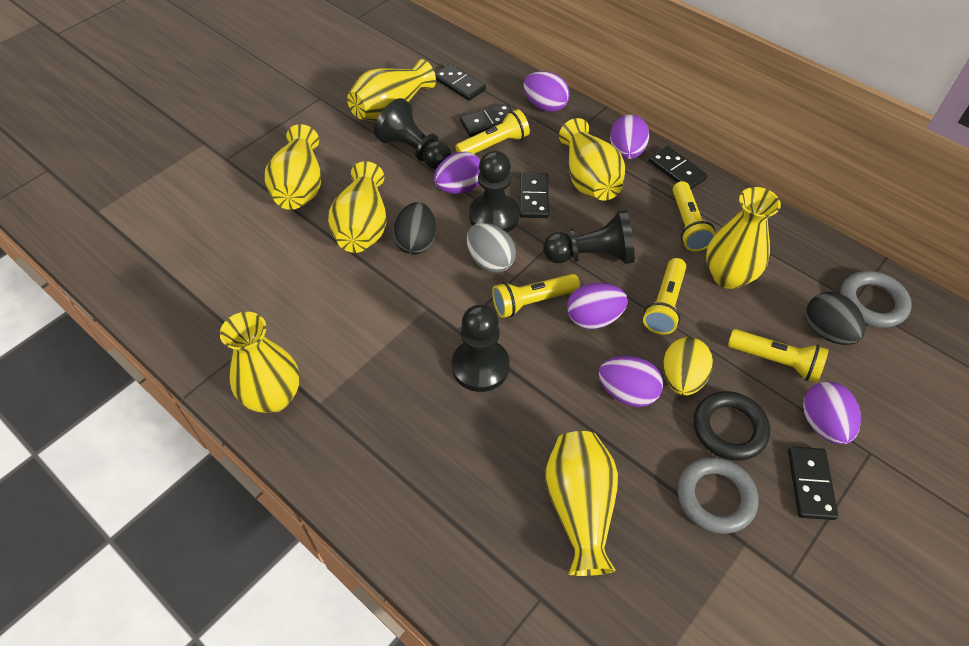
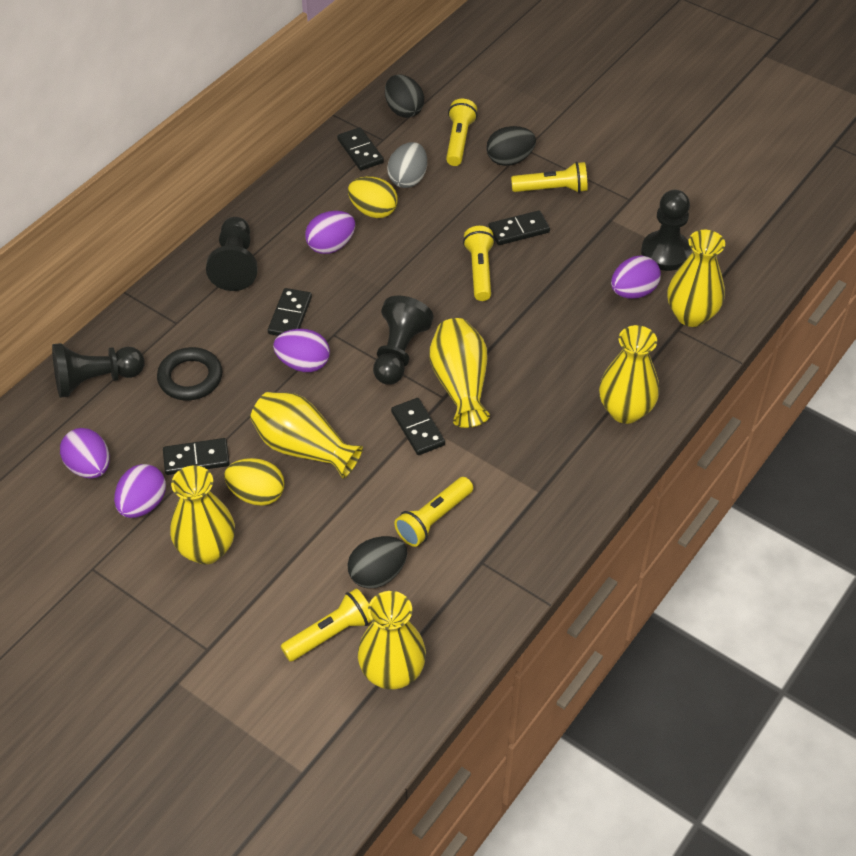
black egg: 2 -> 3
grey ring: 2 -> 0
purple egg: 6 -> 5
yellow egg: 1 -> 2
yellow vase: 7 -> 6

